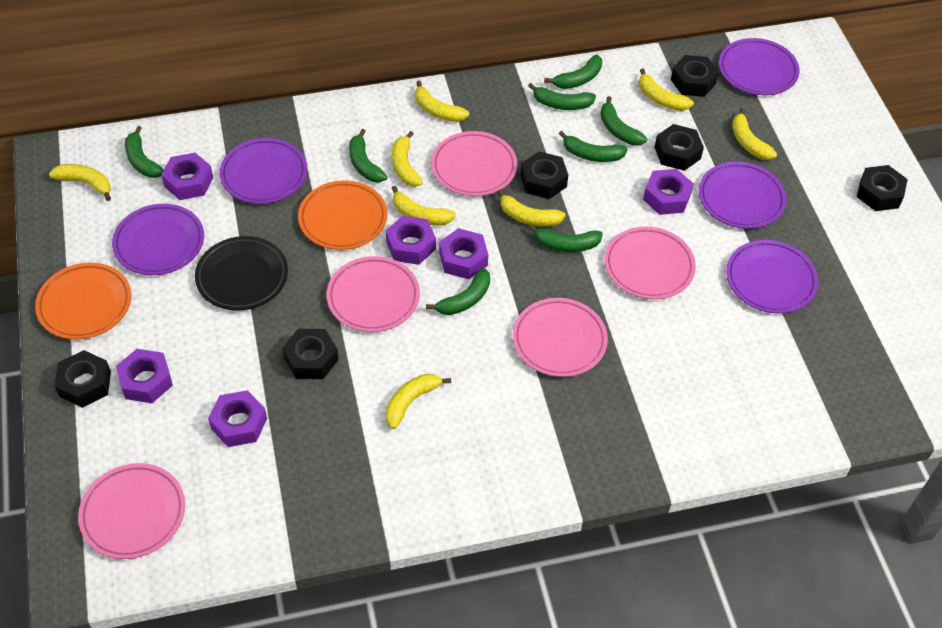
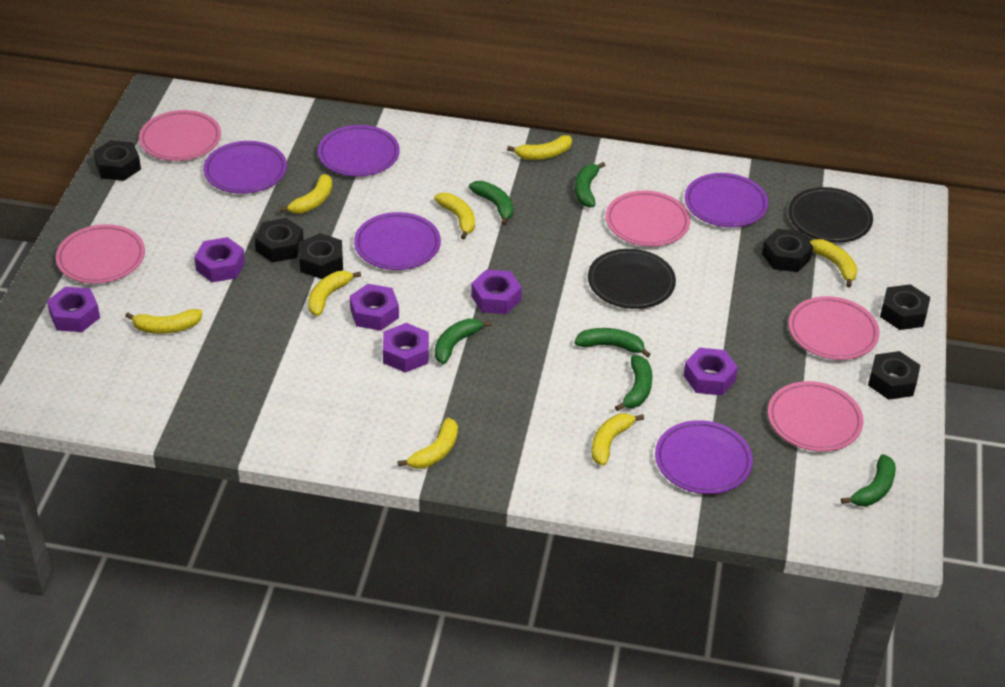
black plate: 1 -> 2
green banana: 8 -> 6
orange plate: 2 -> 0

